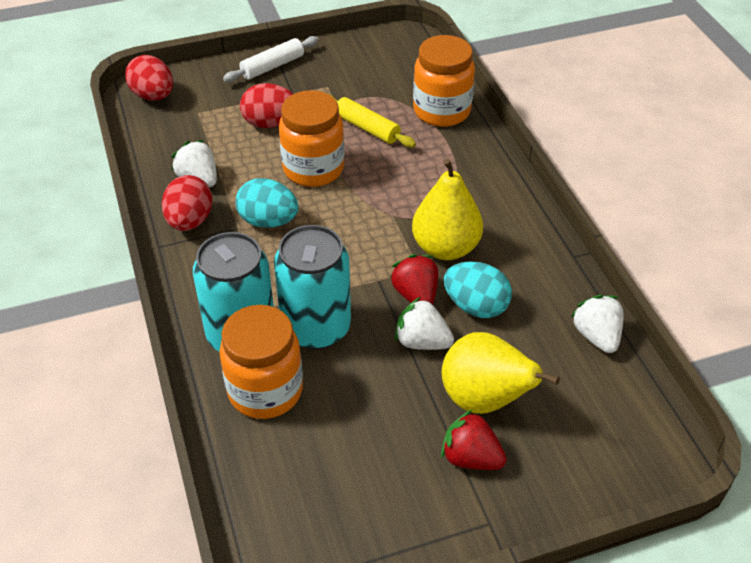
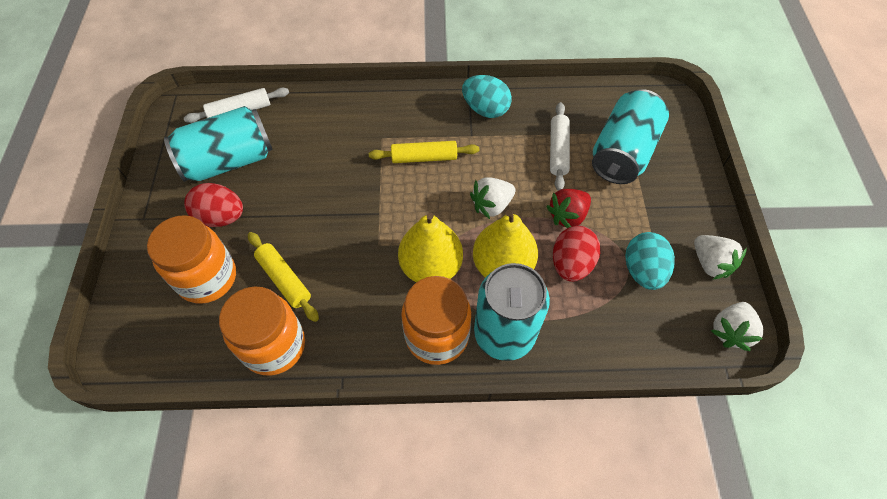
red egg: 3 -> 2
red strawberry: 2 -> 1
turquoise can: 2 -> 3
white rolling pin: 1 -> 2
yellow rolling pin: 1 -> 2

